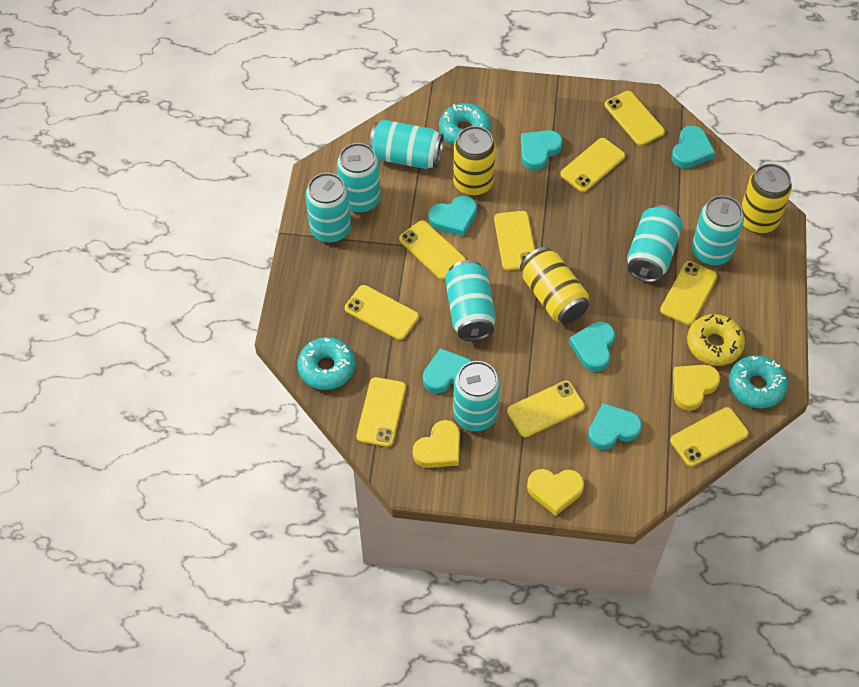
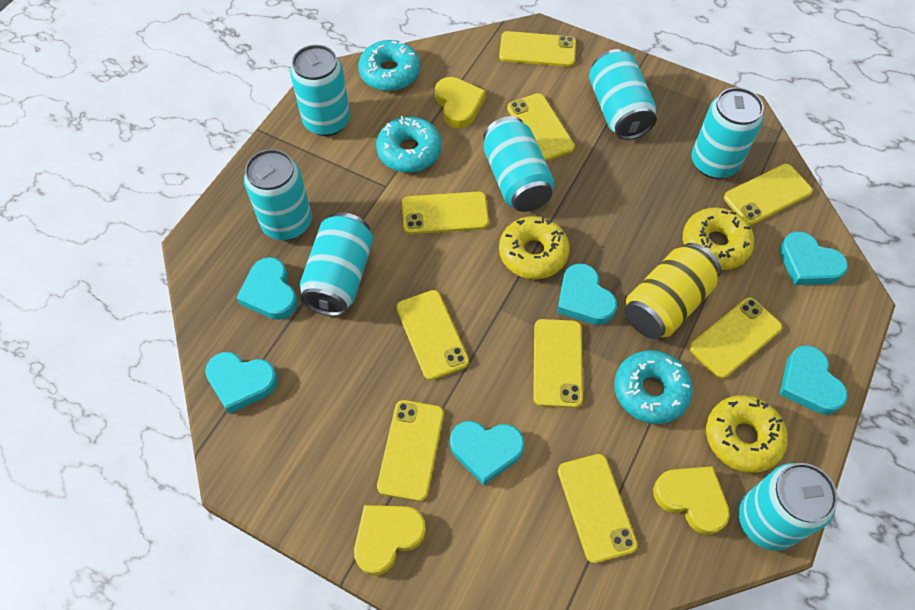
yellow can: 3 -> 1
yellow donut: 1 -> 3

